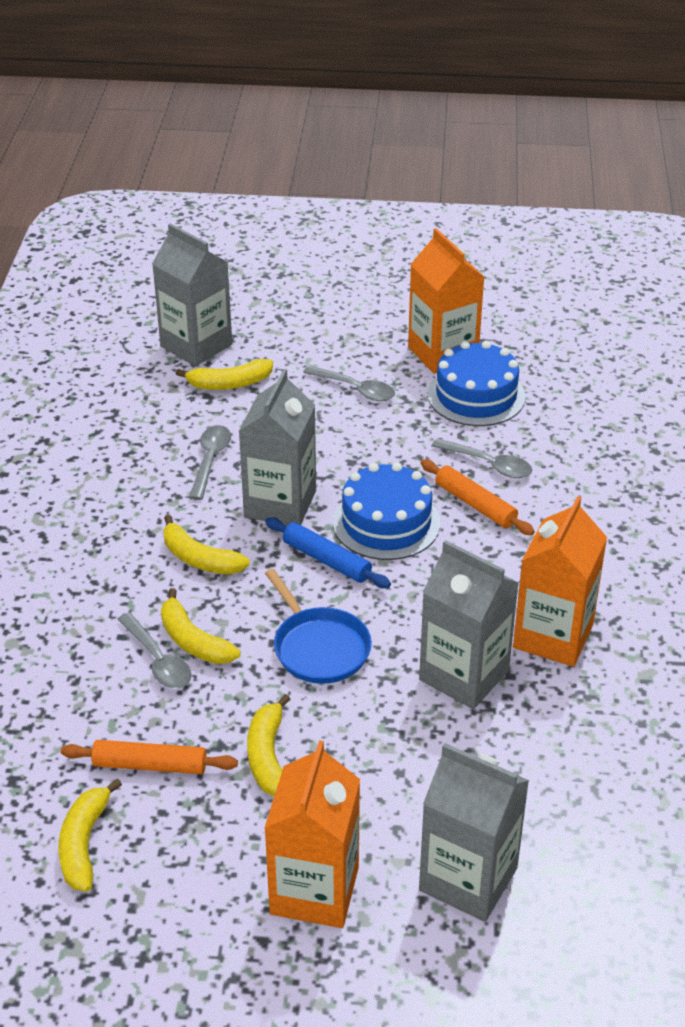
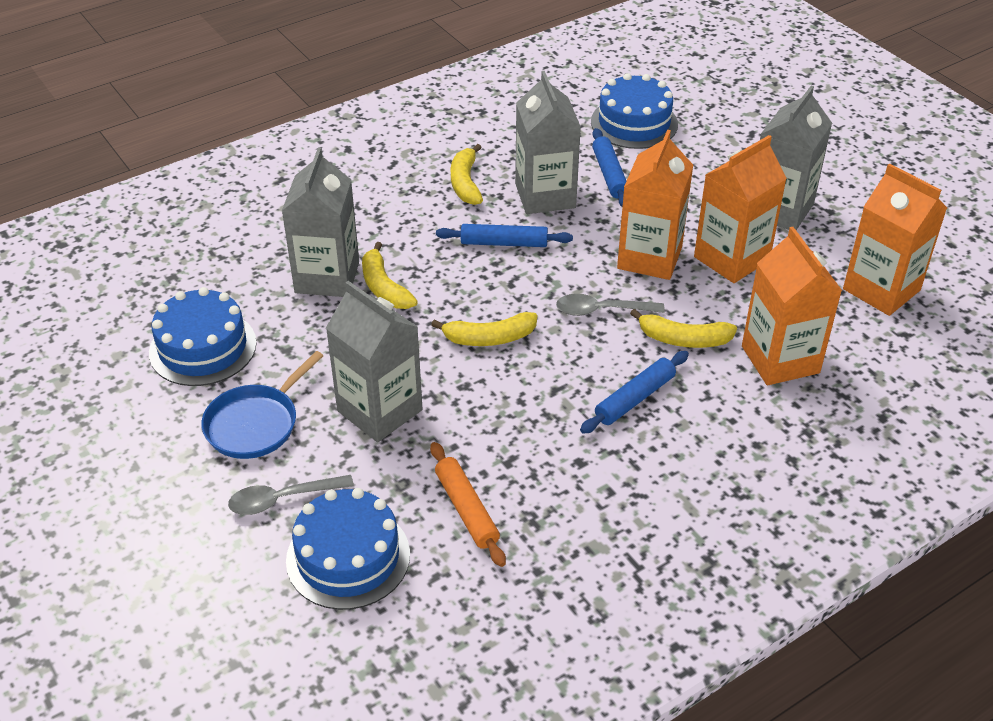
blue cake: 2 -> 3
blue rolling pin: 1 -> 3
grey spoon: 4 -> 2
orange carton: 3 -> 4
orange rolling pin: 2 -> 1
yellow banana: 5 -> 4

